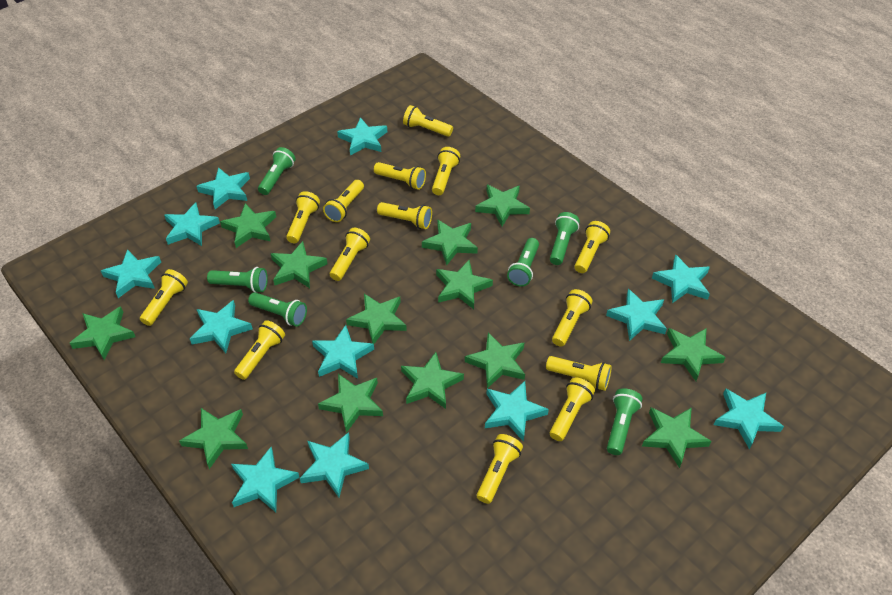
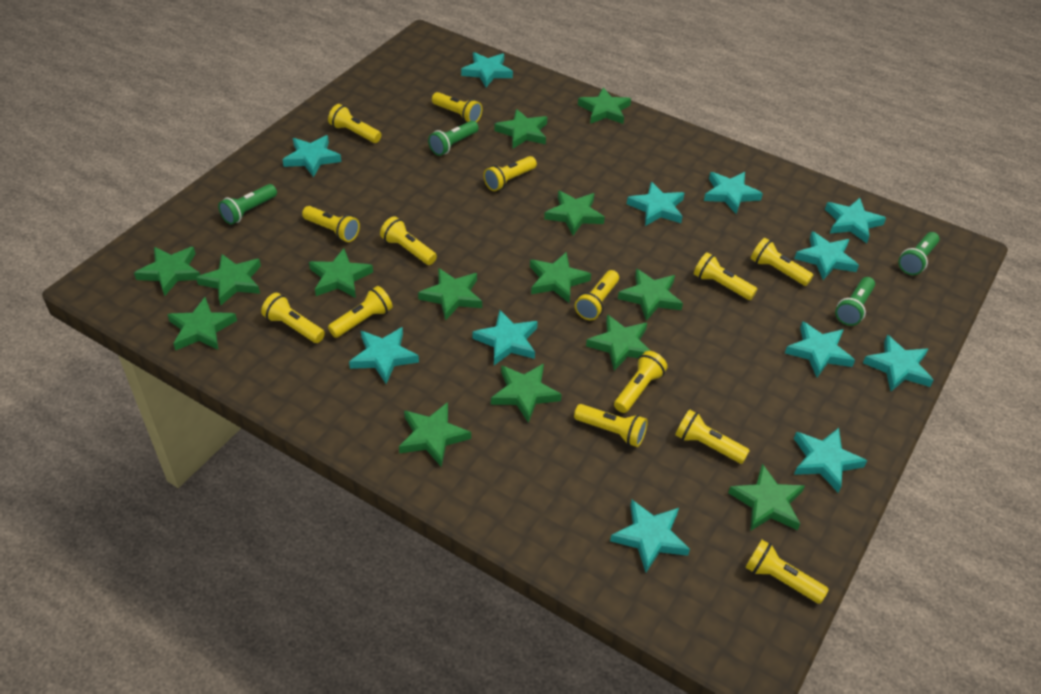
green flashlight: 6 -> 4
green star: 13 -> 14

